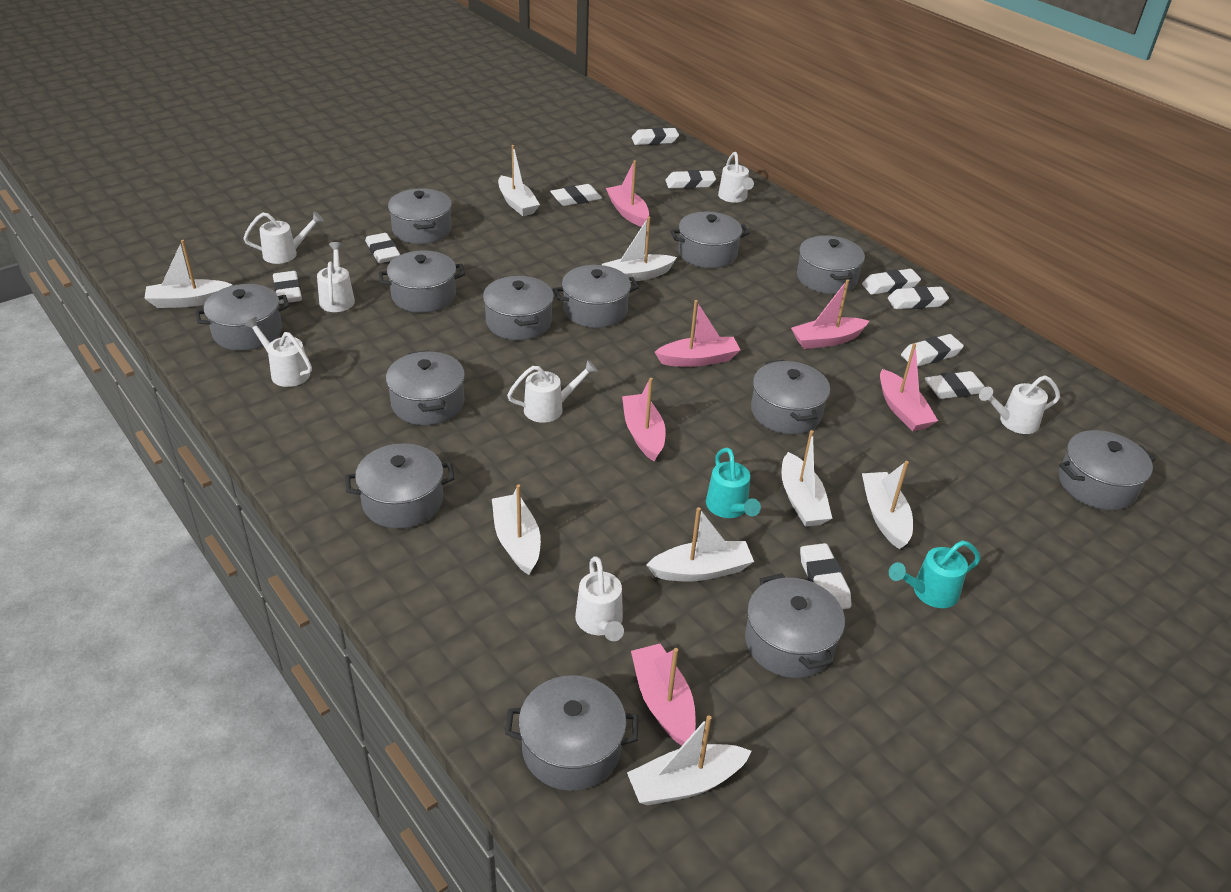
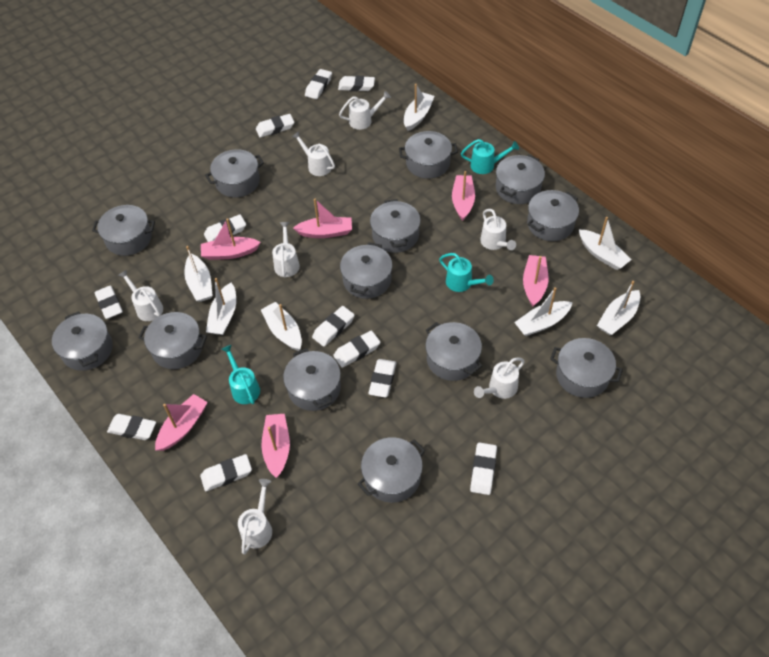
turquoise watering can: 2 -> 3
white boat: 8 -> 7
white eraser: 10 -> 11

